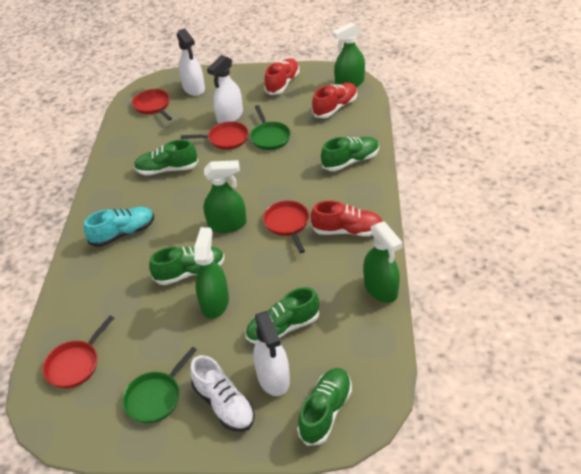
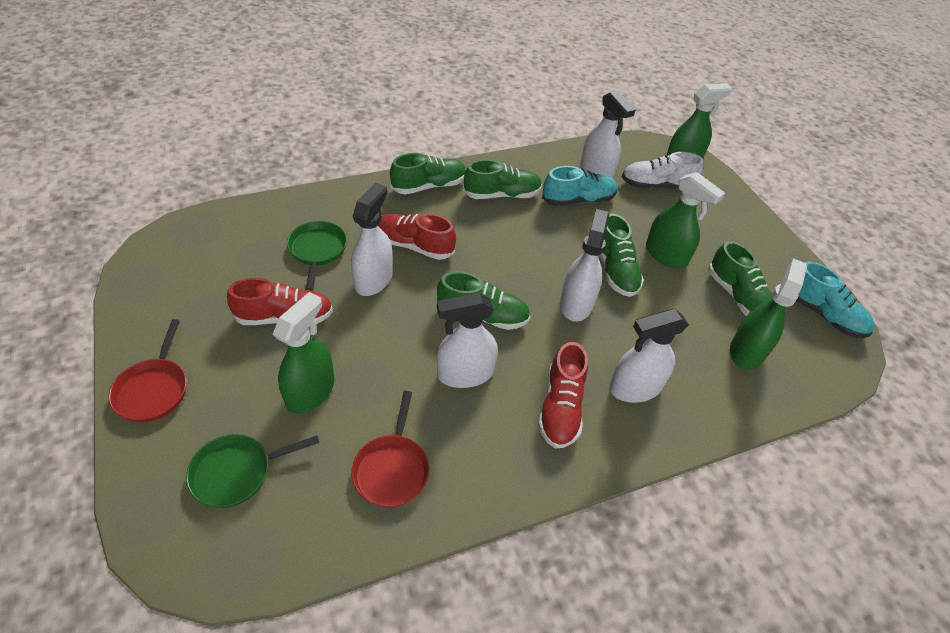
red pan: 4 -> 2
turquoise shoe: 1 -> 2
white spray bottle: 3 -> 5

